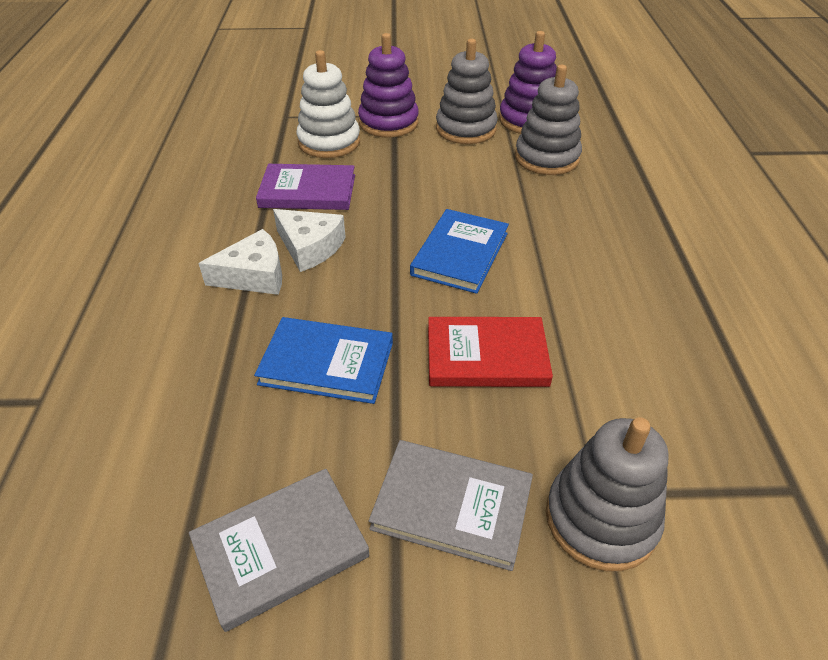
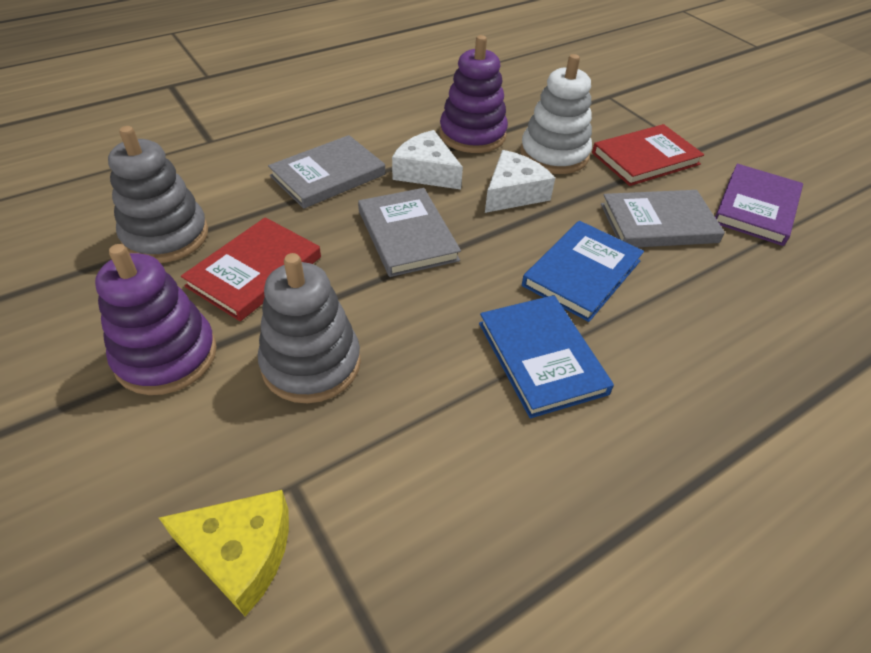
grey book: 2 -> 3
grey stacking toy: 3 -> 2
red book: 1 -> 2
yellow cheese: 0 -> 1

